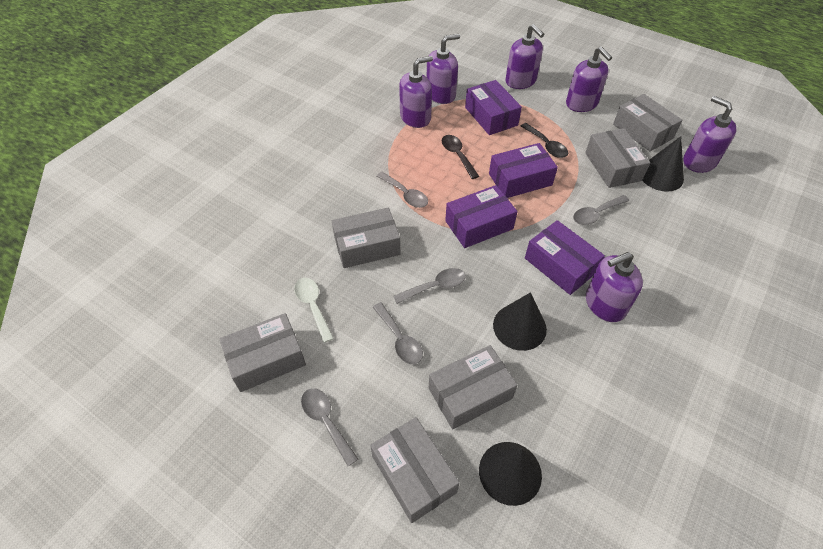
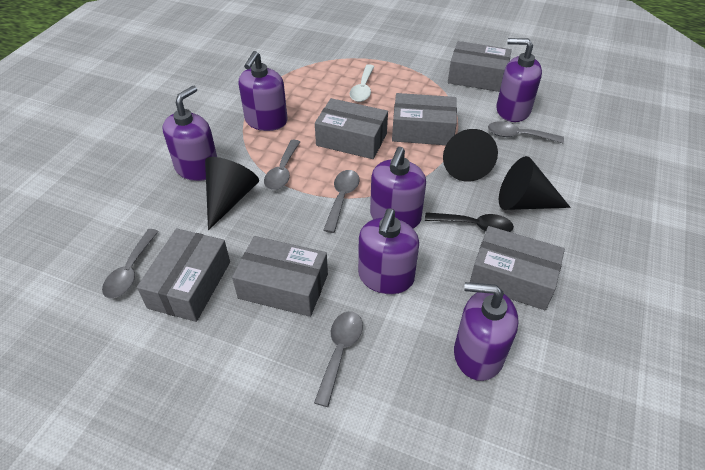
black spoon: 2 -> 1
purple box: 4 -> 0

